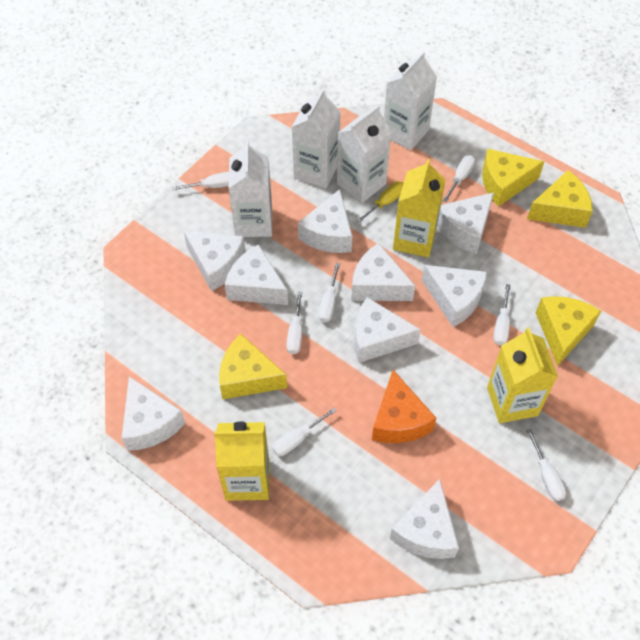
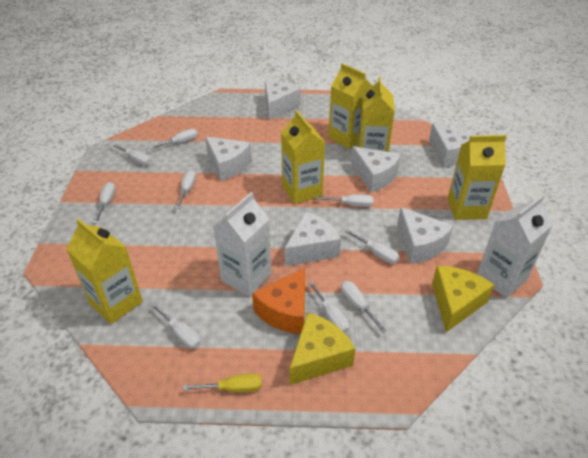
white carton: 4 -> 2
white cheese: 9 -> 6
white screwdriver: 7 -> 9
yellow carton: 3 -> 5
yellow cheese: 4 -> 2

